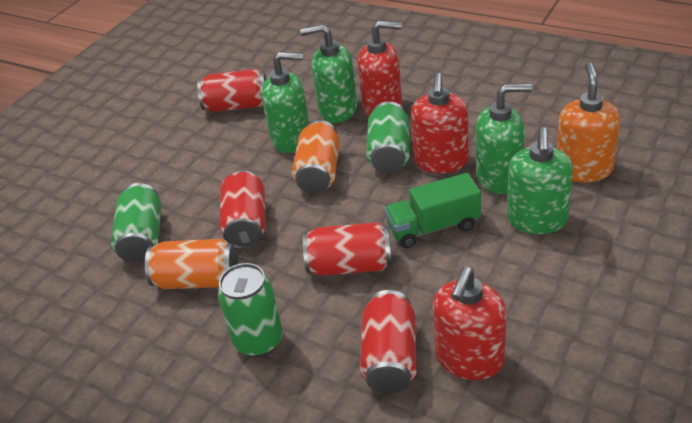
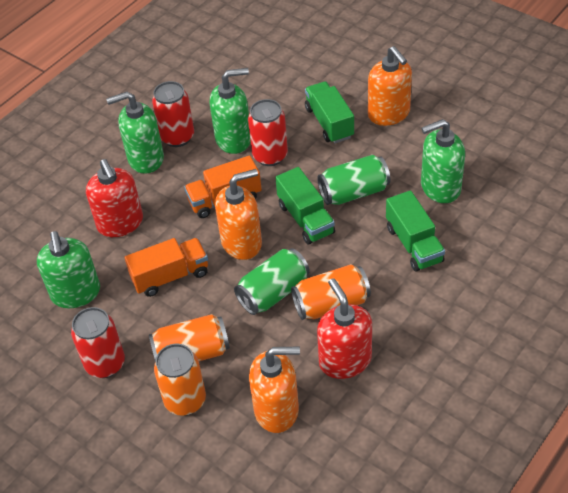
green can: 3 -> 2
green truck: 1 -> 3
orange can: 2 -> 3
orange soap dispenser: 1 -> 3
orange truck: 0 -> 2
red can: 4 -> 3
red soap dispenser: 3 -> 2

